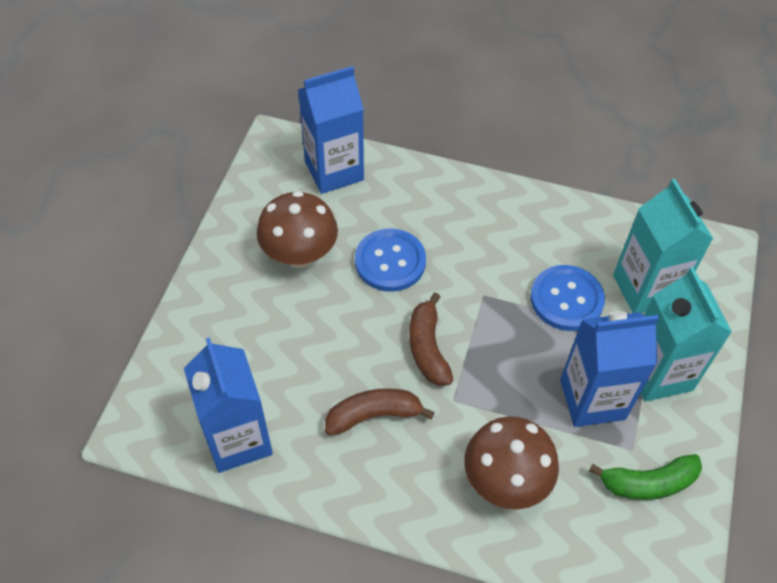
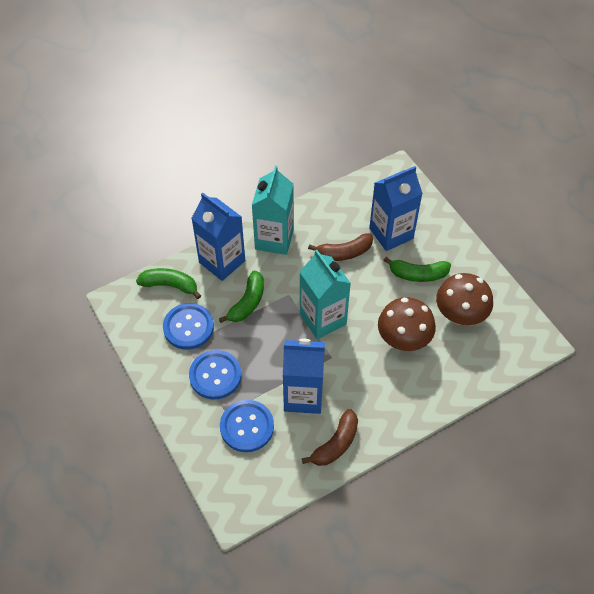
blue button: 2 -> 3
green banana: 1 -> 3

